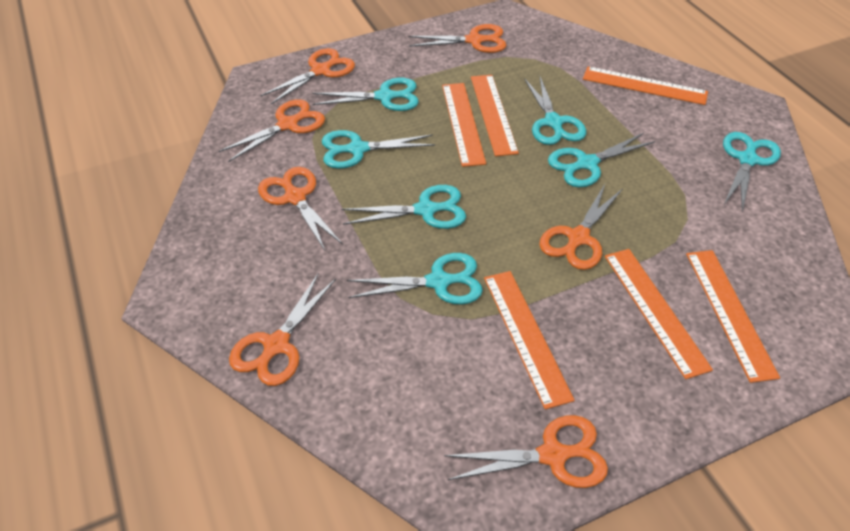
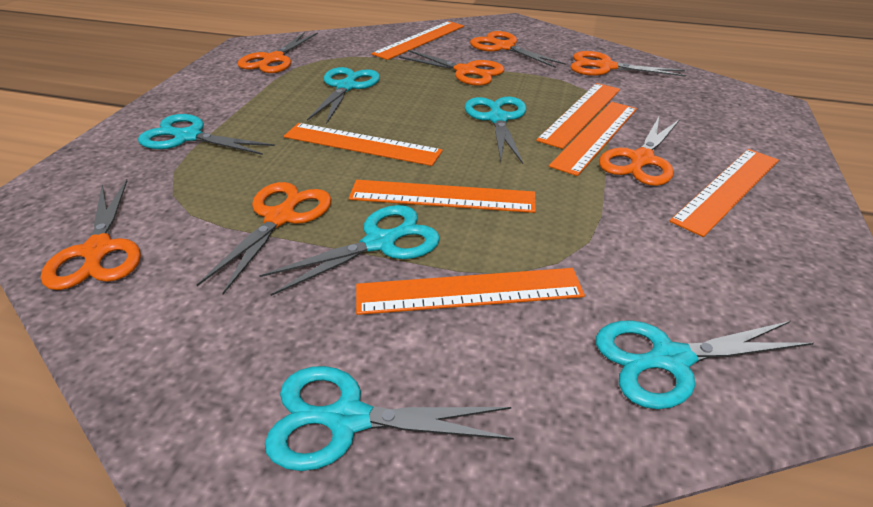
orange ruler: 6 -> 7
turquoise scissors: 7 -> 6

